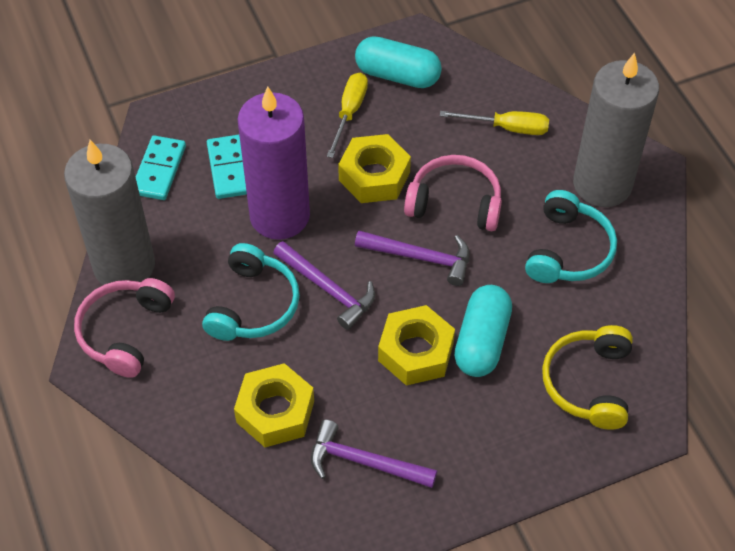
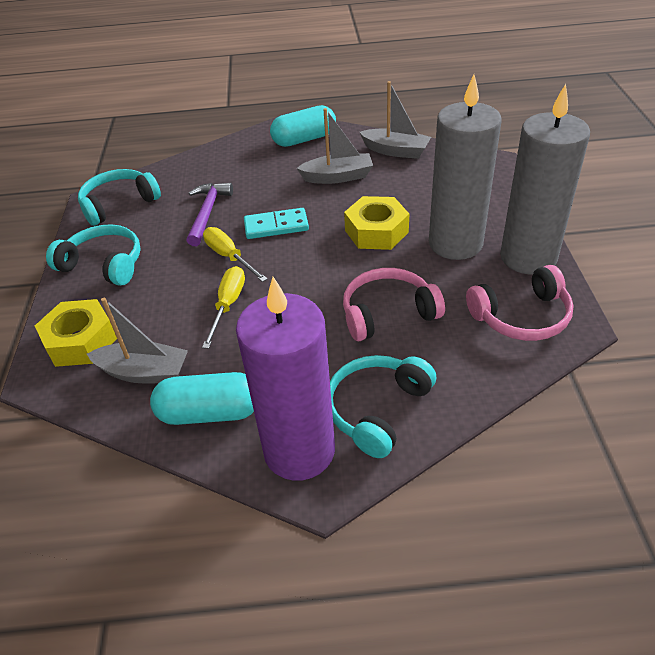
grey boat: 0 -> 3
purple hammer: 3 -> 1
turquoise domino: 2 -> 1
turquoise headphones: 2 -> 3
yellow headphones: 1 -> 0
yellow nut: 3 -> 2

